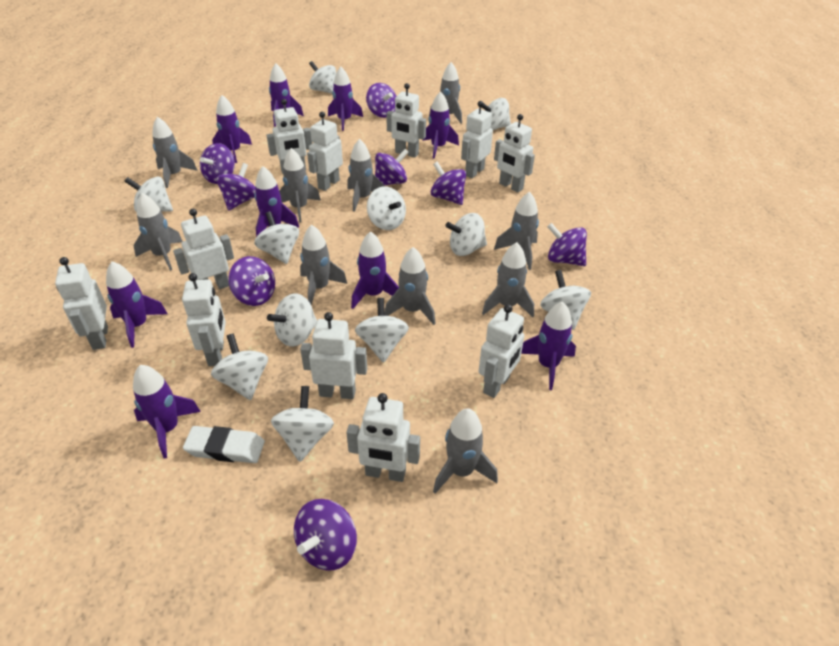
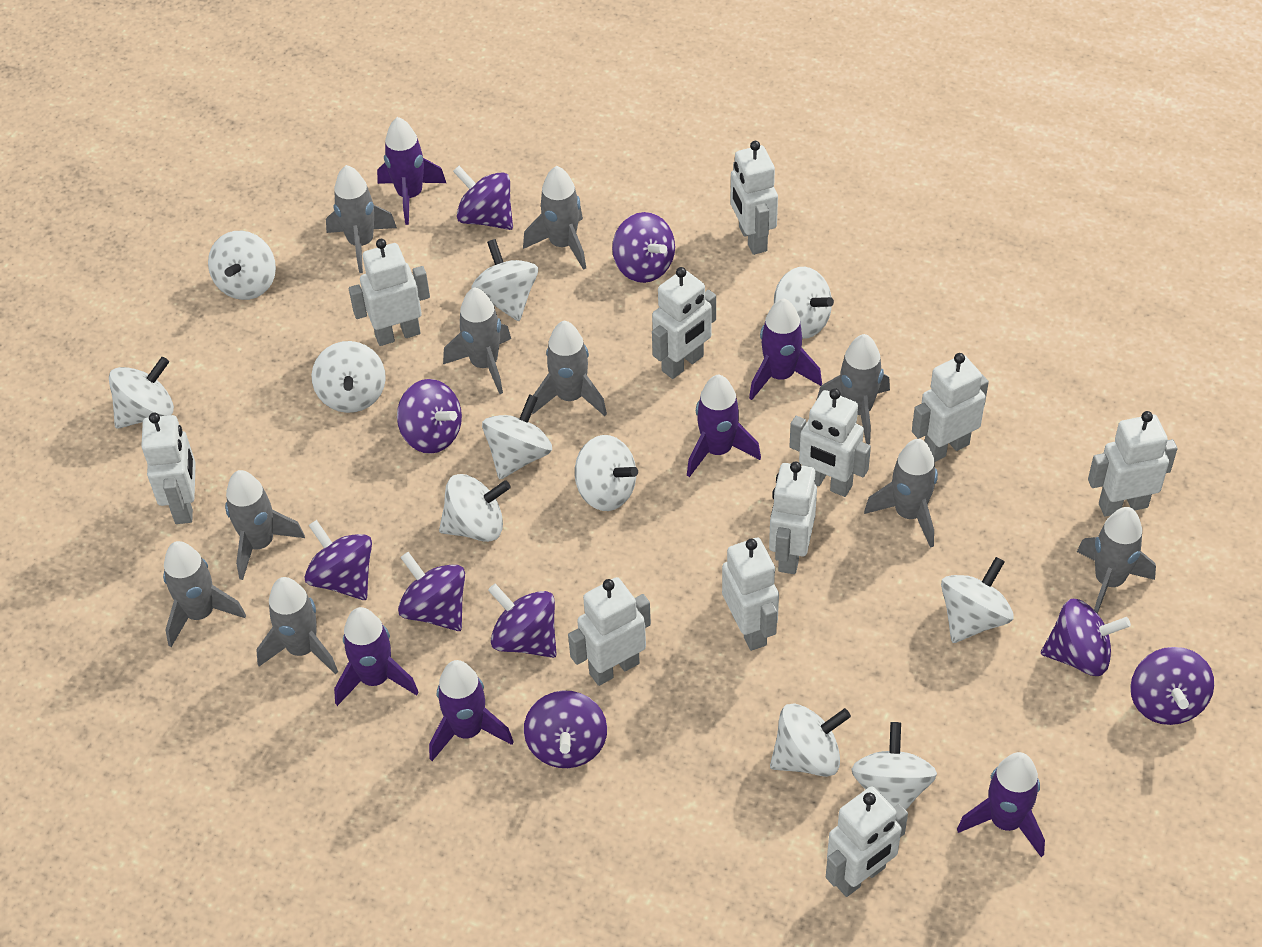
purple rocket: 9 -> 6
purple spinning top: 8 -> 9
white eraser: 1 -> 0

